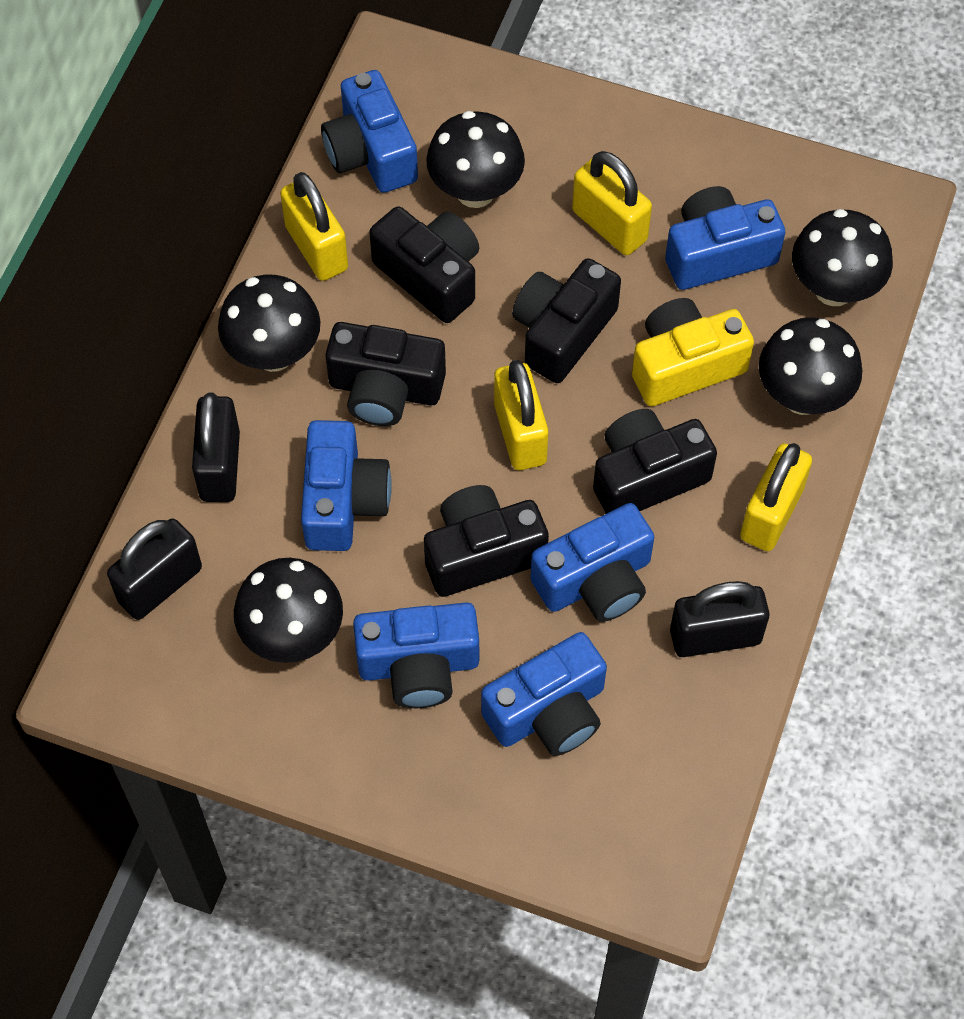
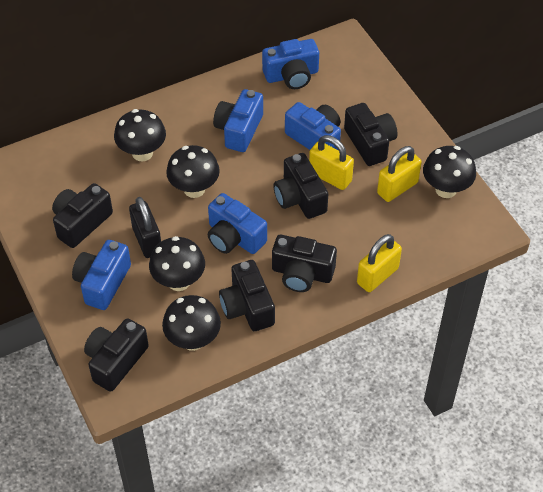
black camera: 5 -> 6
black padlock: 3 -> 1
blue camera: 6 -> 5
yellow camera: 1 -> 0
yellow padlock: 4 -> 3

